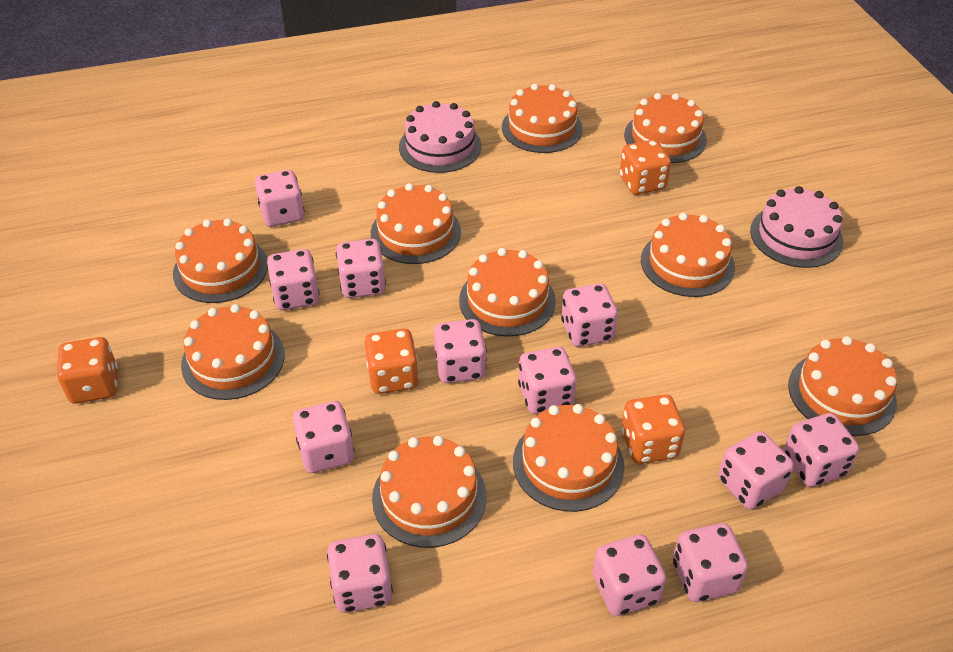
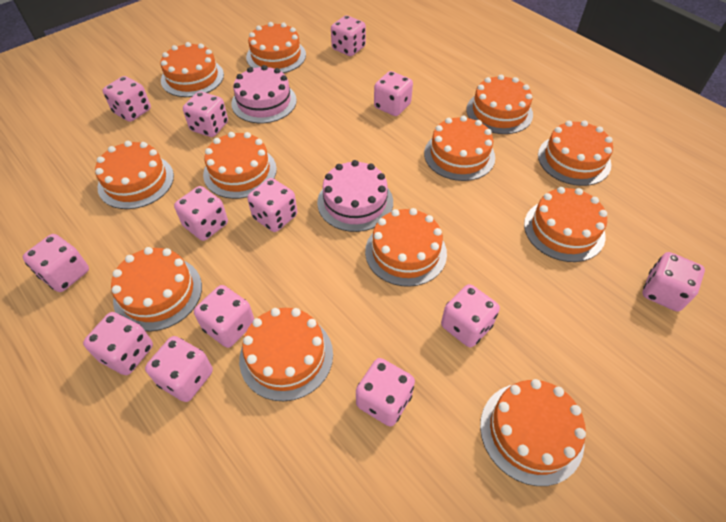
orange cake: 10 -> 12
orange dice: 4 -> 0
pink dice: 12 -> 13

